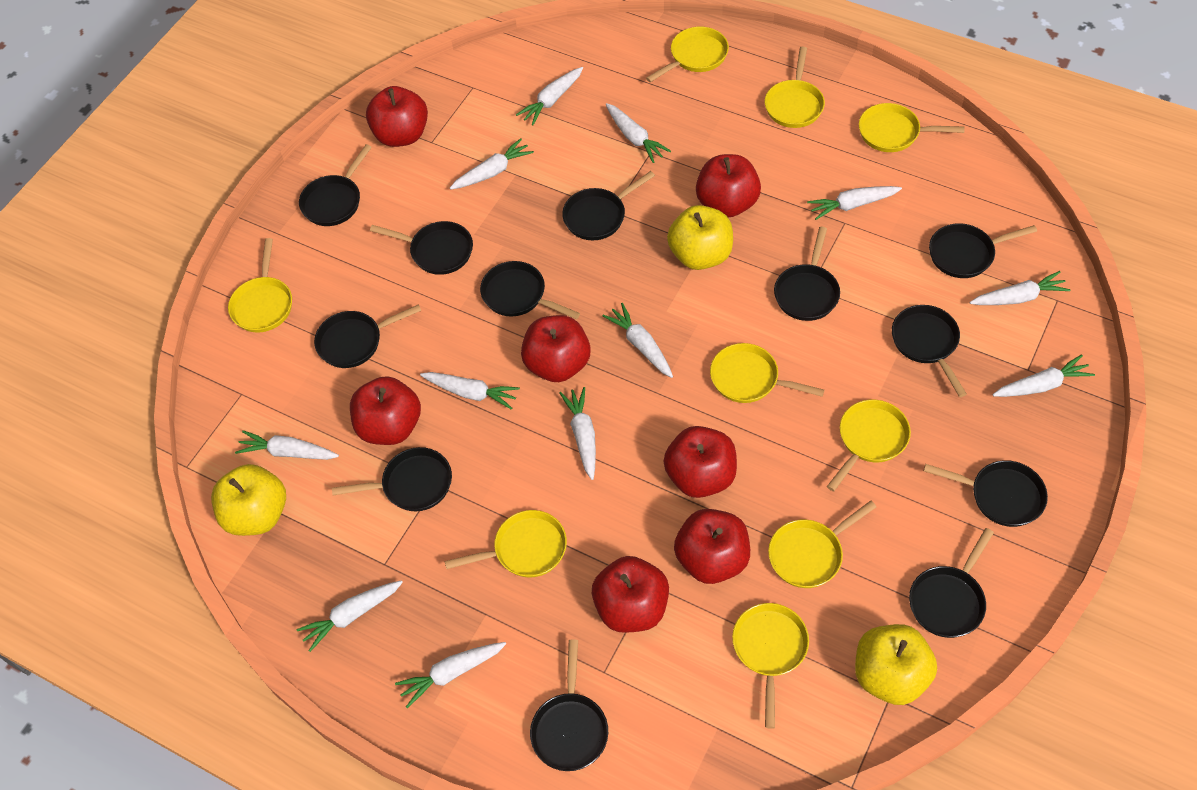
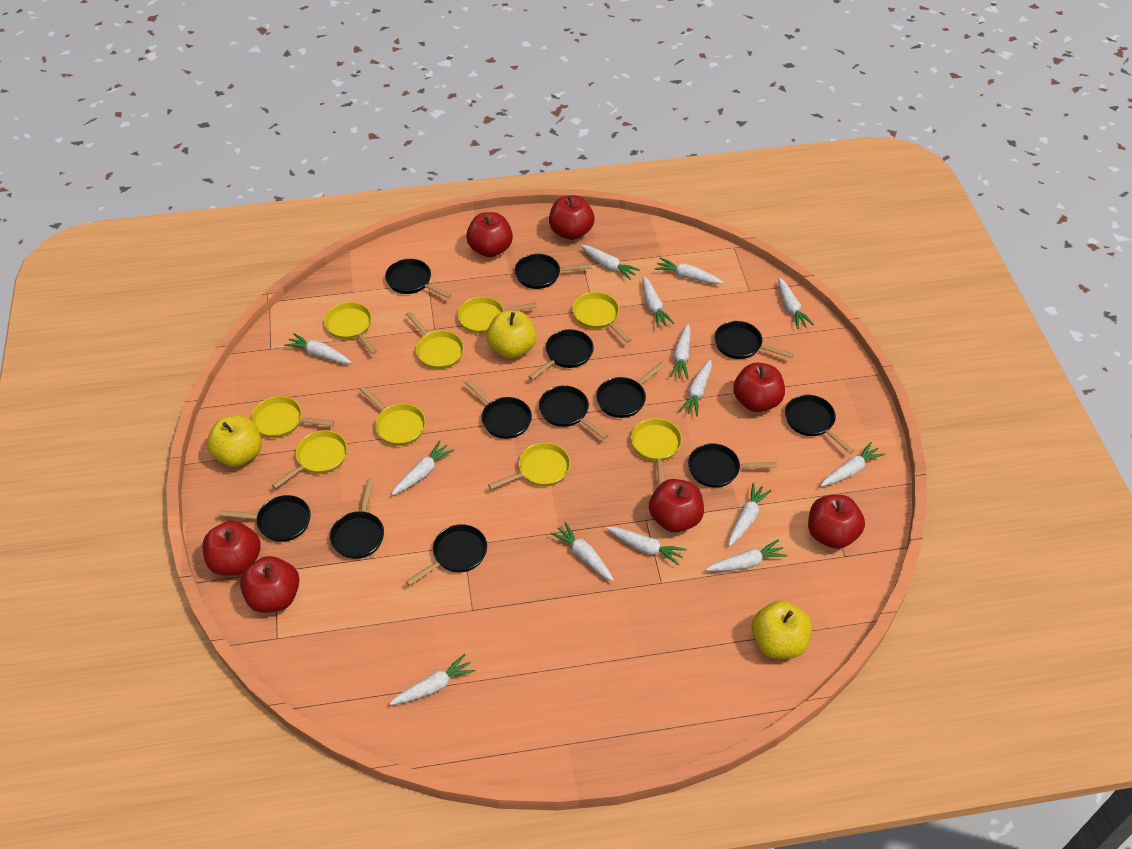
white carrot: 12 -> 14

